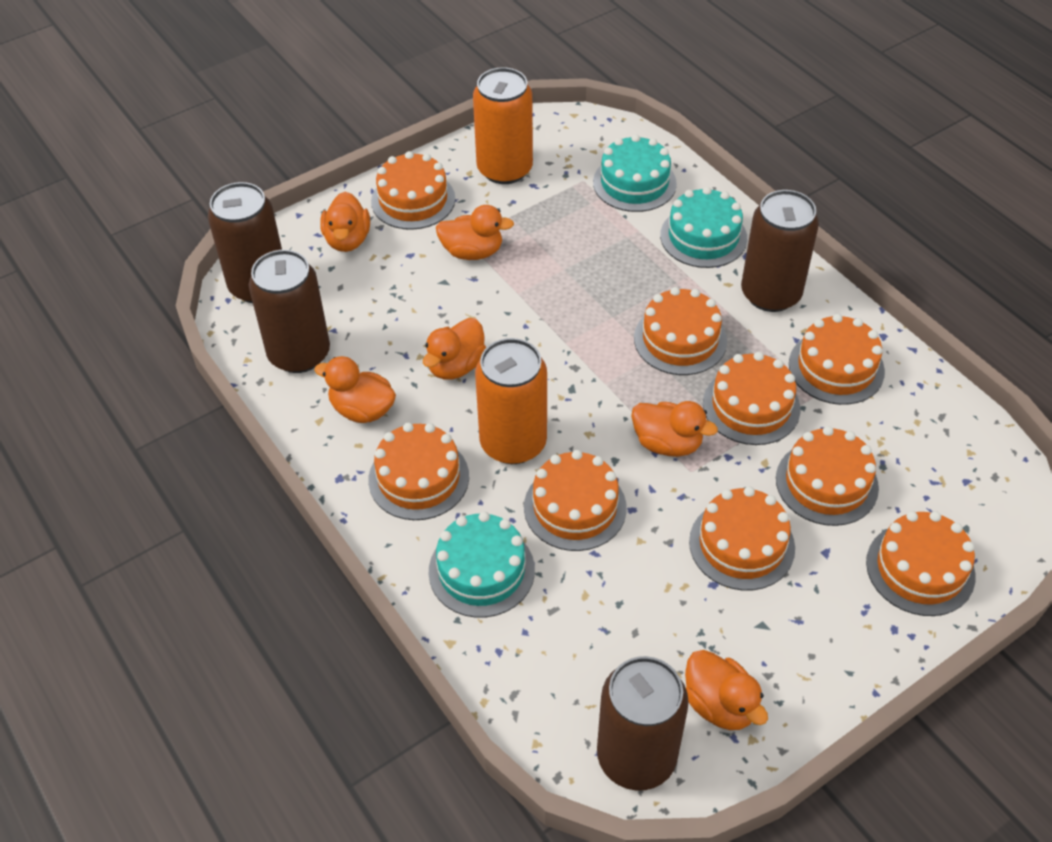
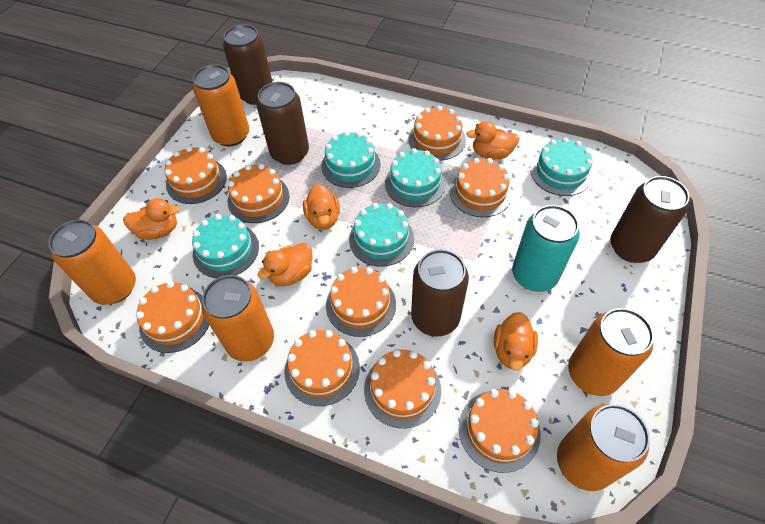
orange can: 2 -> 5
orange duck: 6 -> 5
turquoise cake: 3 -> 5
turquoise can: 0 -> 1

